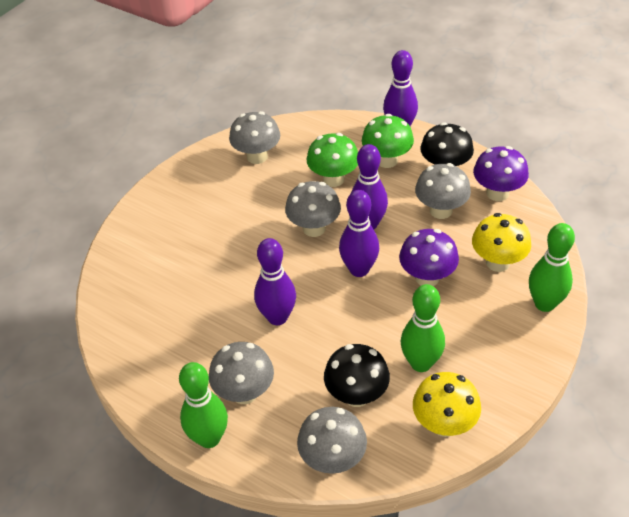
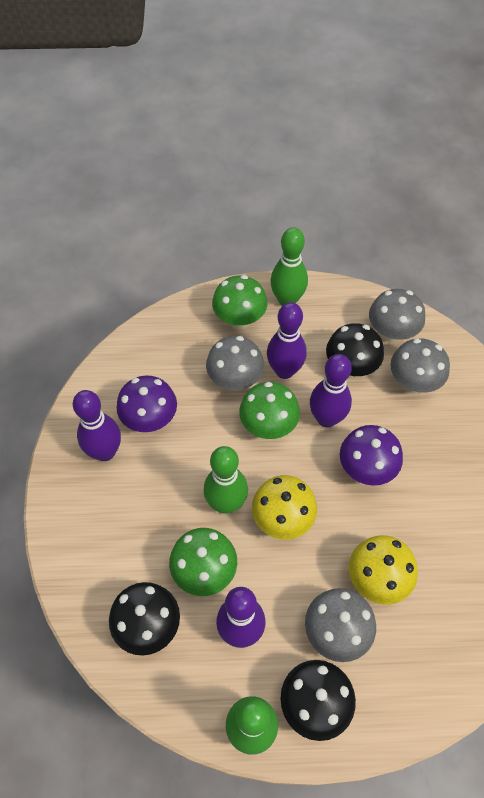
black mushroom: 2 -> 3
green mushroom: 2 -> 3
grey mushroom: 5 -> 4

